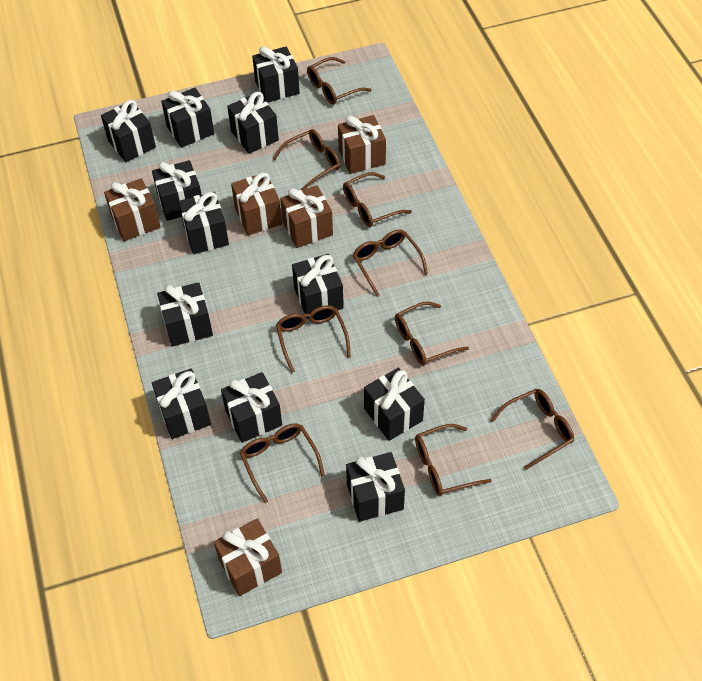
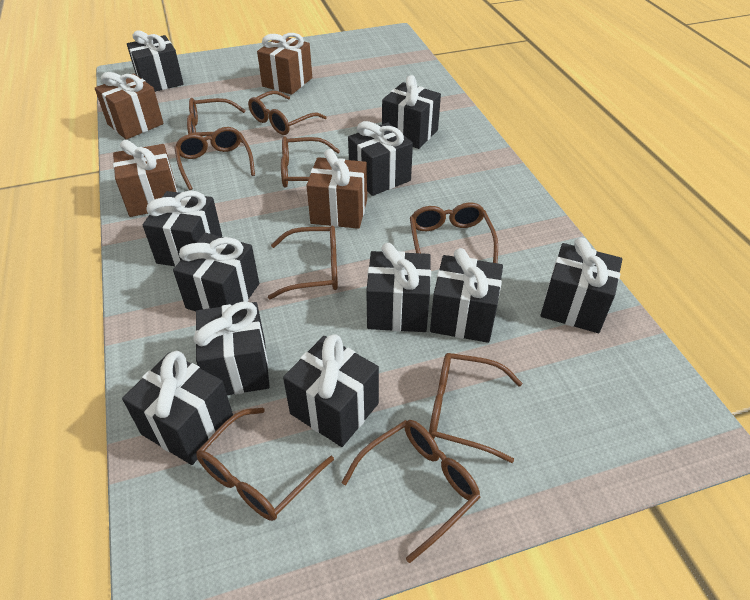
black gift: 12 -> 11
brown gift: 5 -> 4

